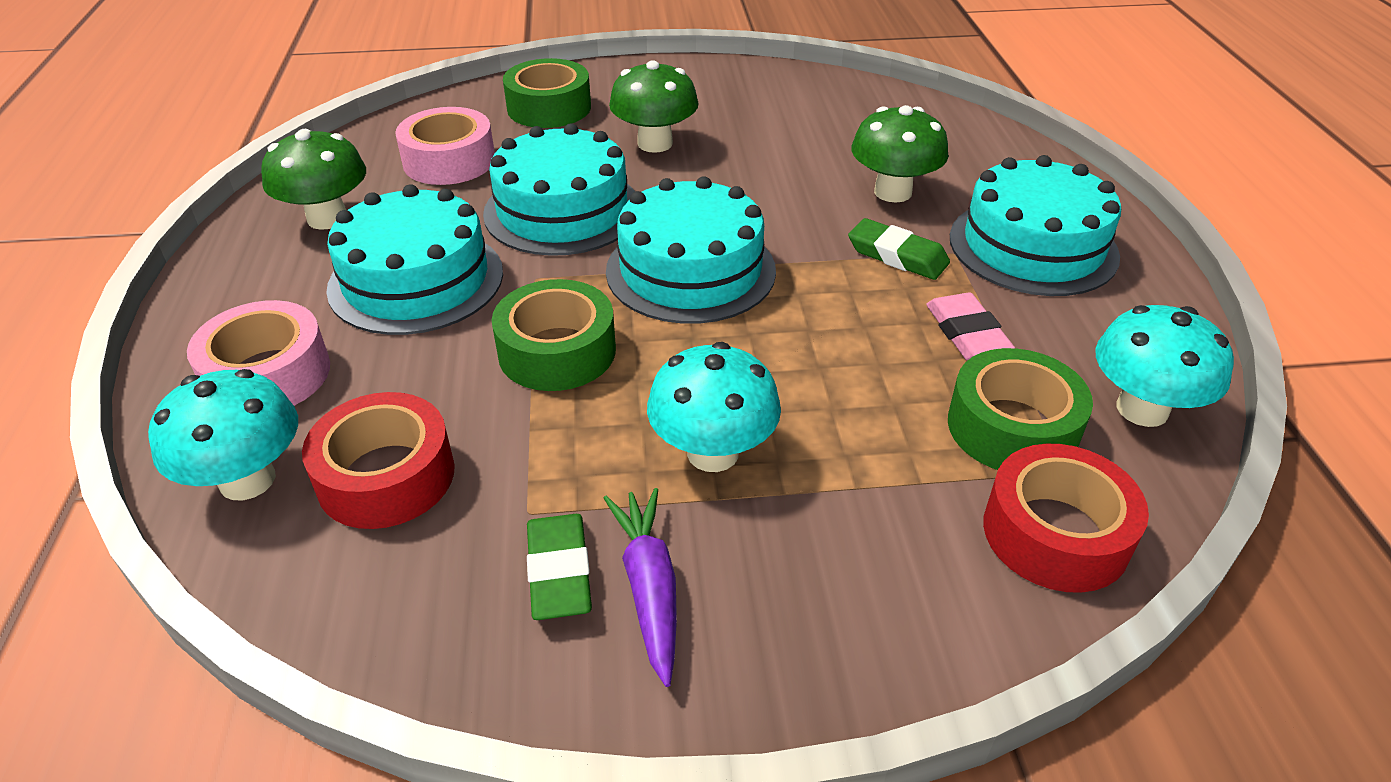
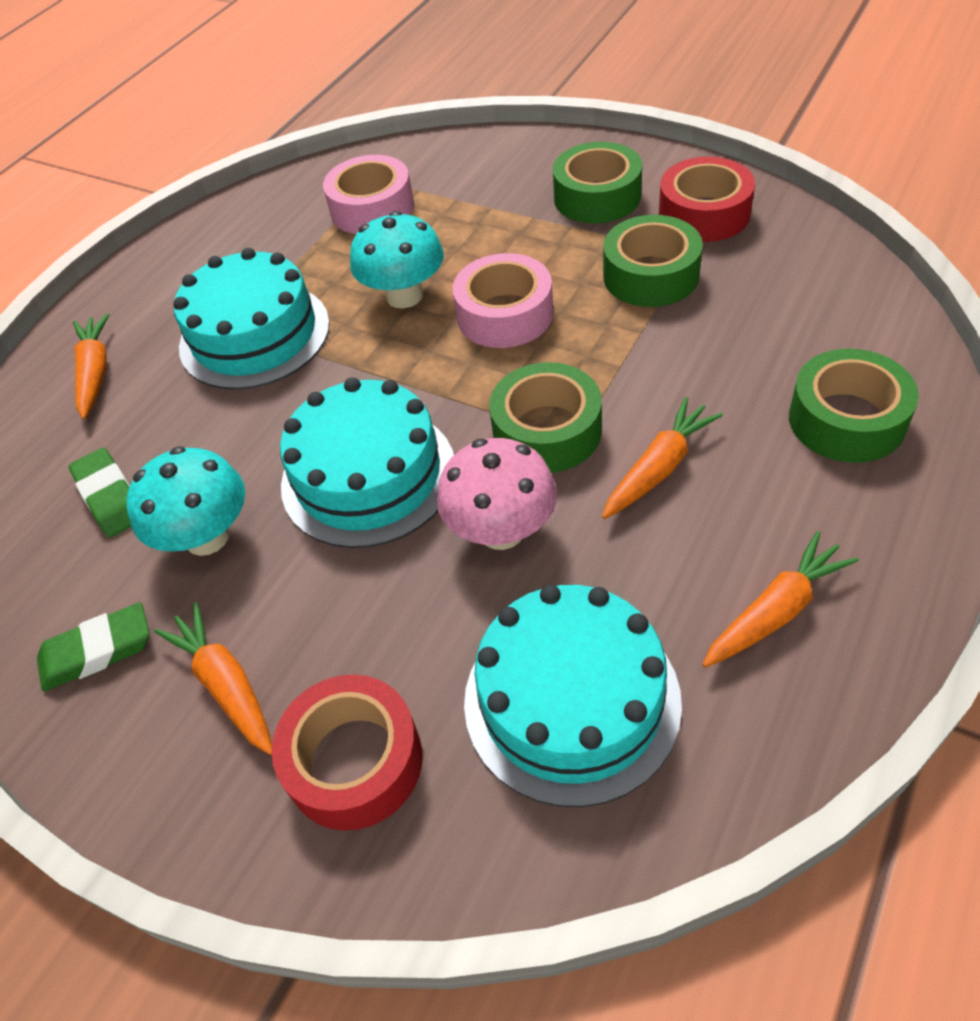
green mushroom: 3 -> 0
green tape: 3 -> 4
orange carrot: 0 -> 4
pink eraser: 1 -> 0
pink mushroom: 0 -> 1
purple carrot: 1 -> 0
turquoise cake: 4 -> 3
turquoise mushroom: 3 -> 2

